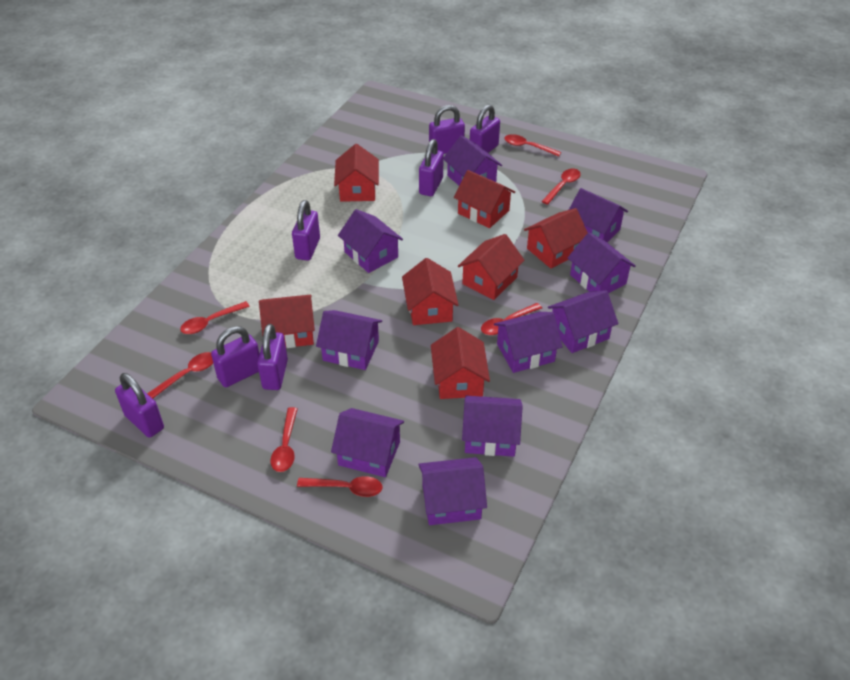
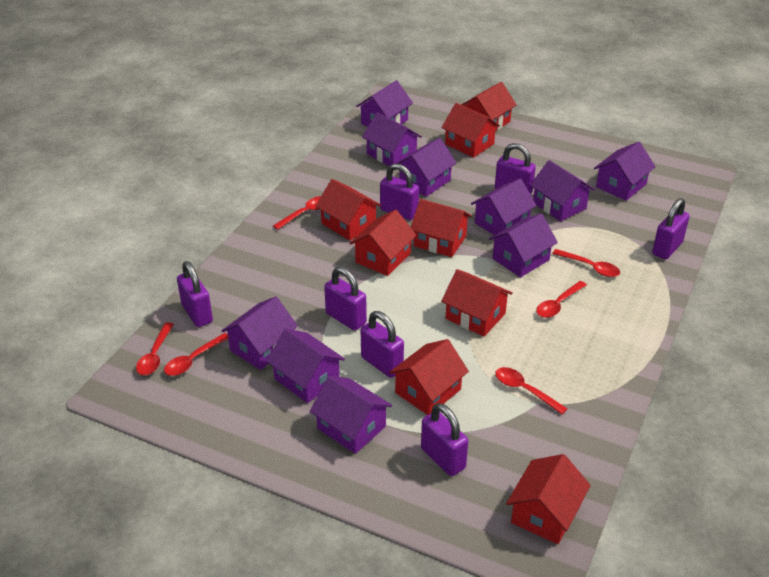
red house: 7 -> 8
red spoon: 7 -> 6

